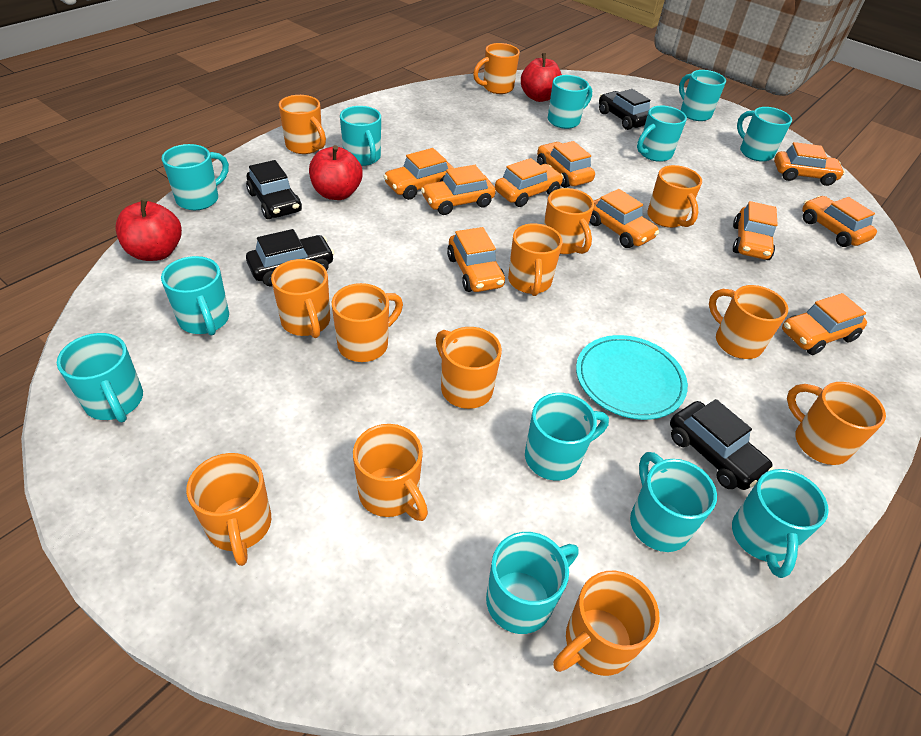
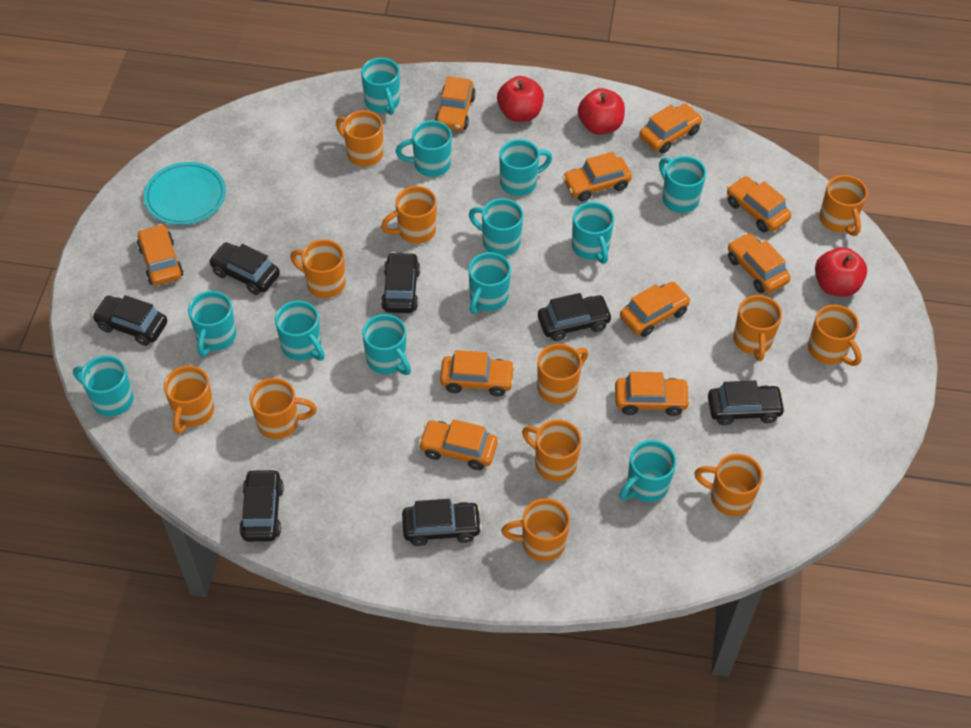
black car: 4 -> 7
orange mug: 13 -> 12

